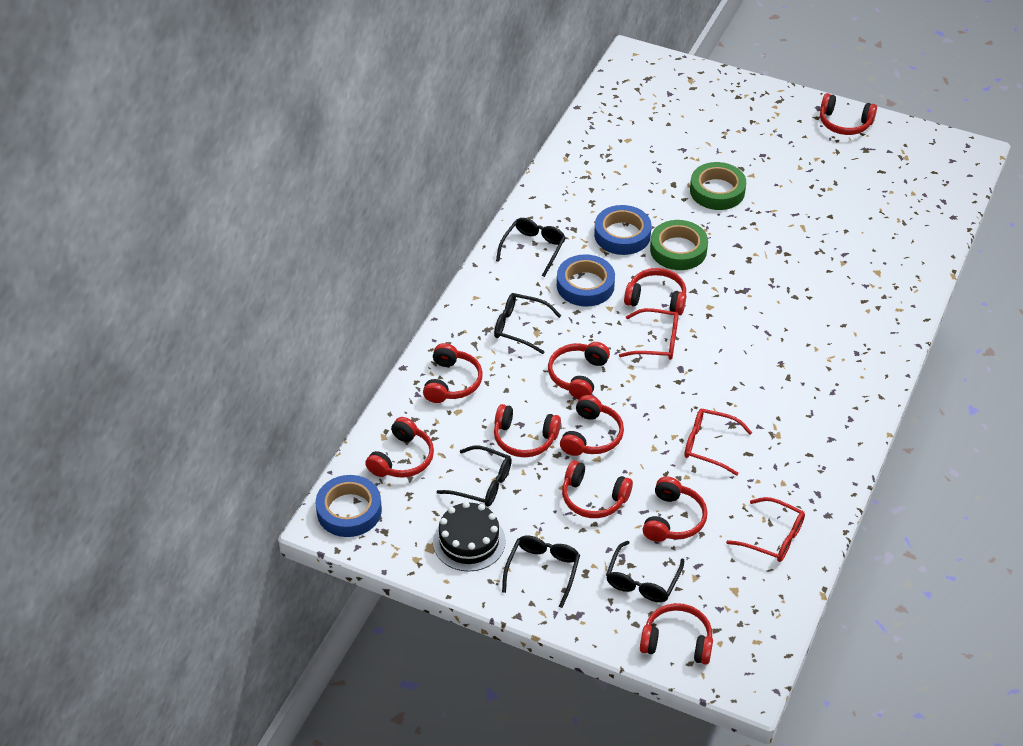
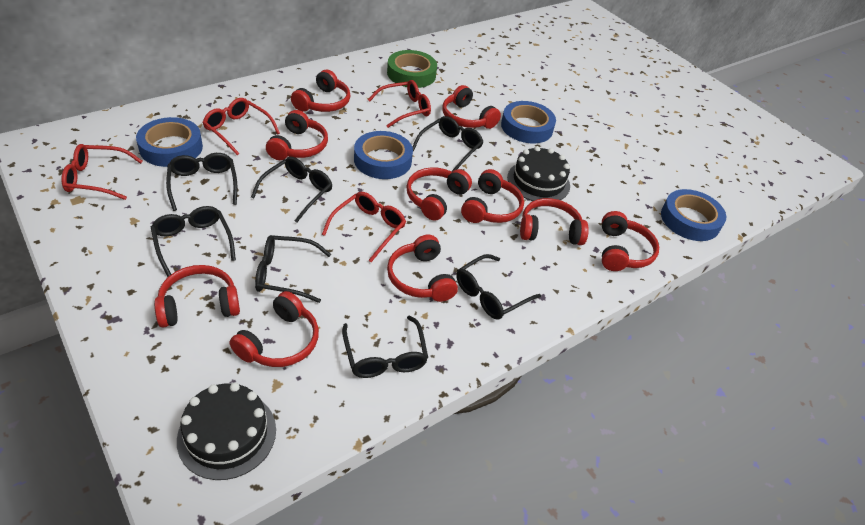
black cake: 1 -> 2
black glasses: 5 -> 7
blue tape: 3 -> 4
green tape: 2 -> 1
red glasses: 3 -> 4

